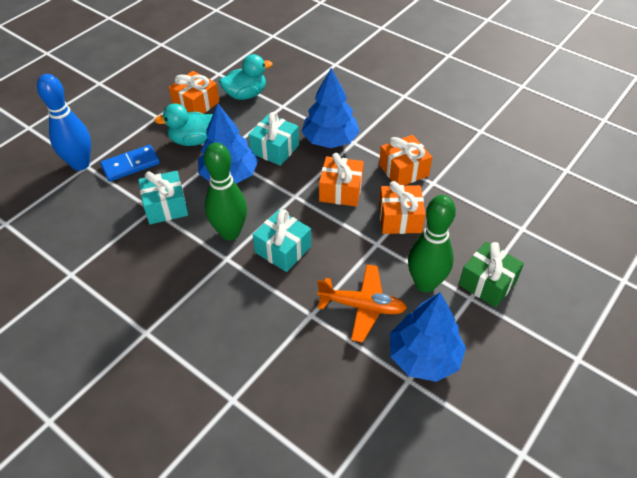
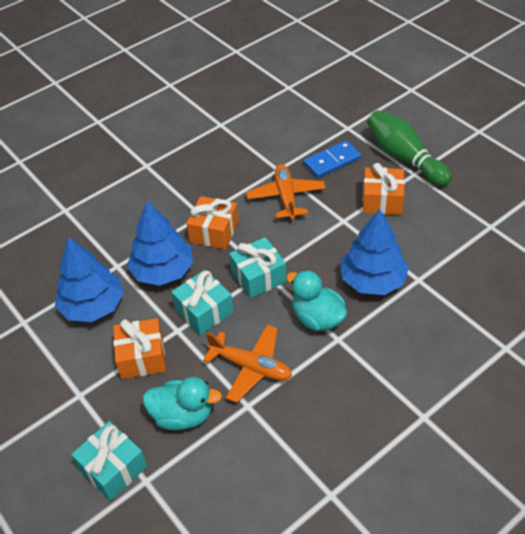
blue bowling pin: 1 -> 0
green bowling pin: 2 -> 1
green gift: 1 -> 0
orange gift: 4 -> 3
orange plane: 1 -> 2

